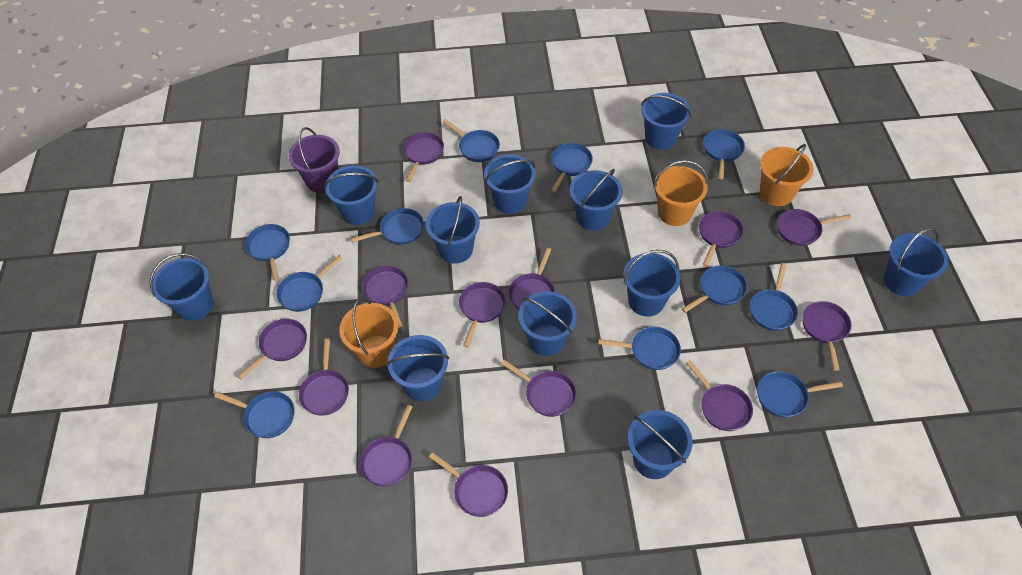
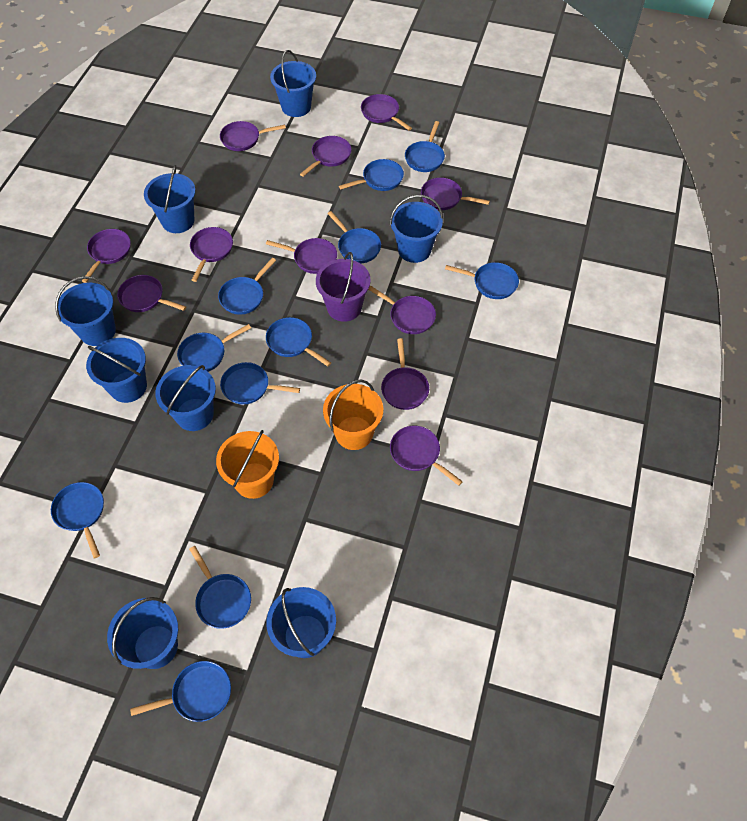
blue bucket: 11 -> 8
orange bucket: 3 -> 2
purple pan: 13 -> 11

